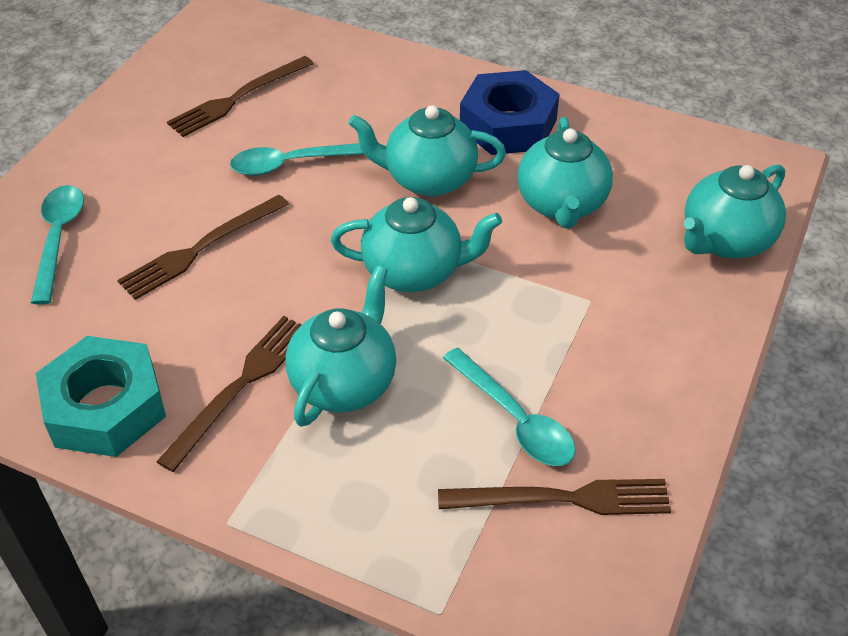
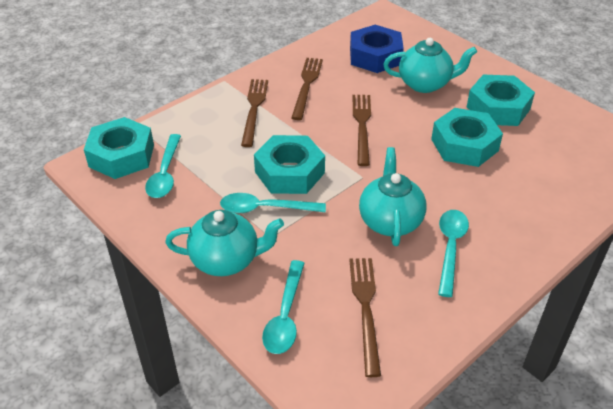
turquoise nut: 1 -> 4
turquoise spoon: 3 -> 4
turquoise teapot: 5 -> 3

